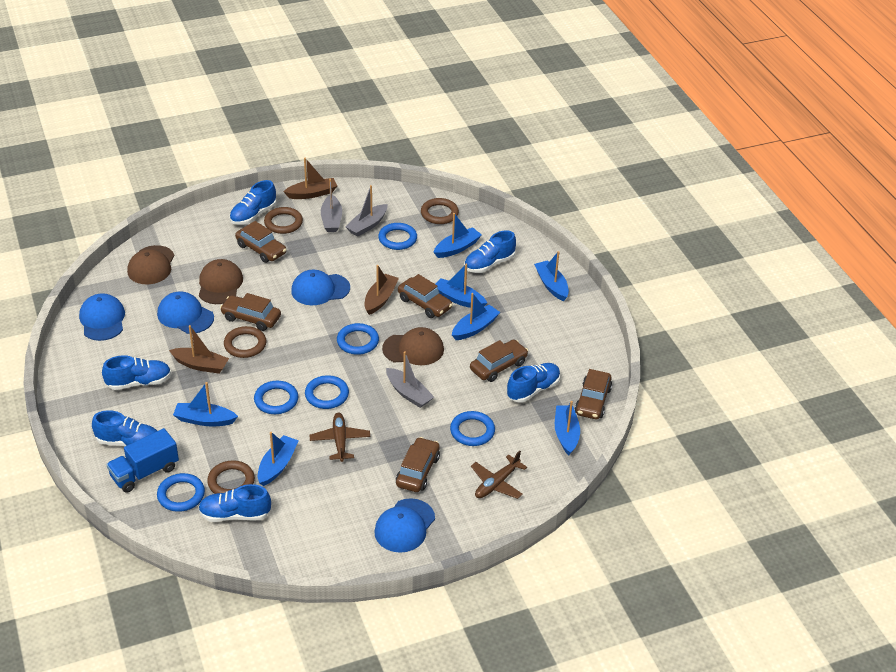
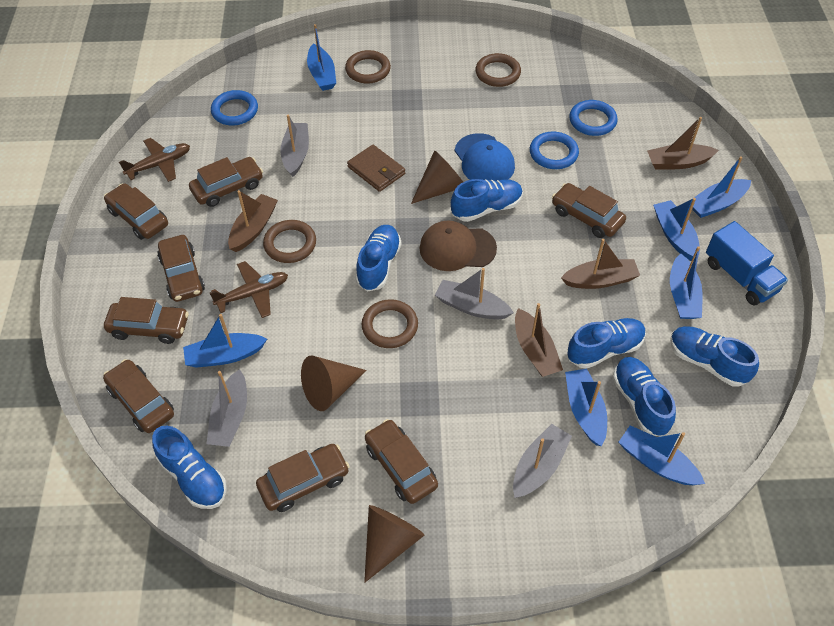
blue cap: 4 -> 1
blue ring: 6 -> 3
brown boat: 3 -> 4
brown cap: 3 -> 1
brown car: 6 -> 8
brown cone: 0 -> 3
brown wallet: 0 -> 1
grey boat: 3 -> 4

